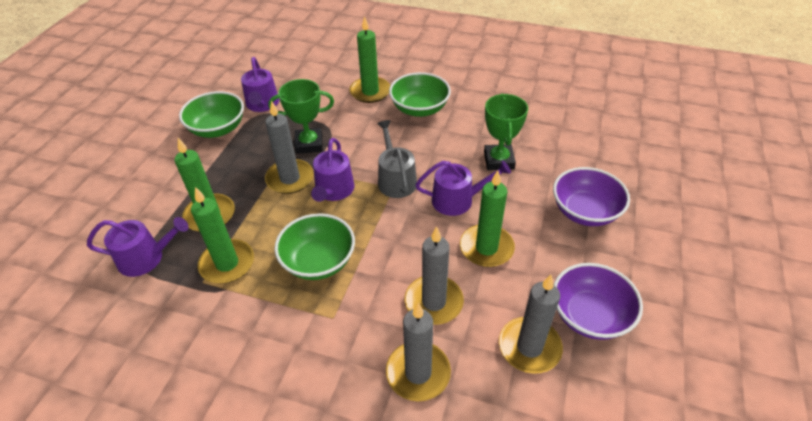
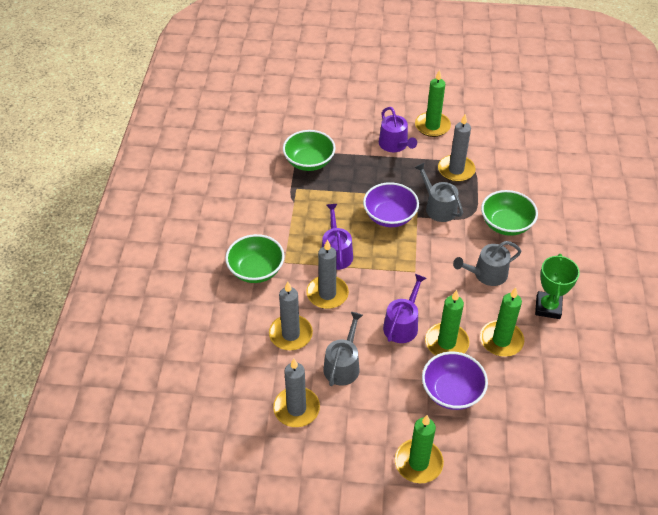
green trophy: 2 -> 1
grey watering can: 1 -> 3
purple watering can: 4 -> 3

